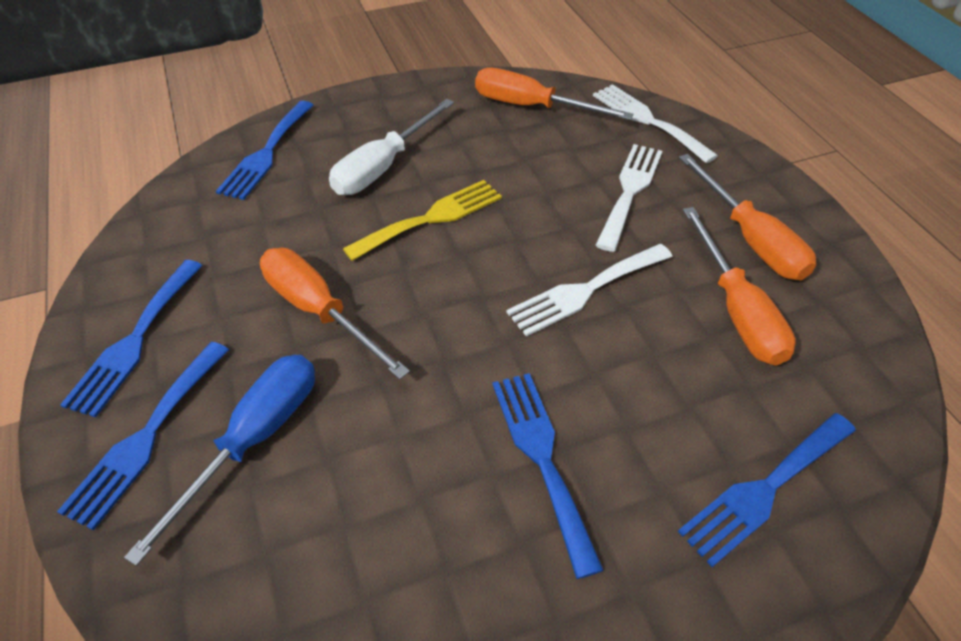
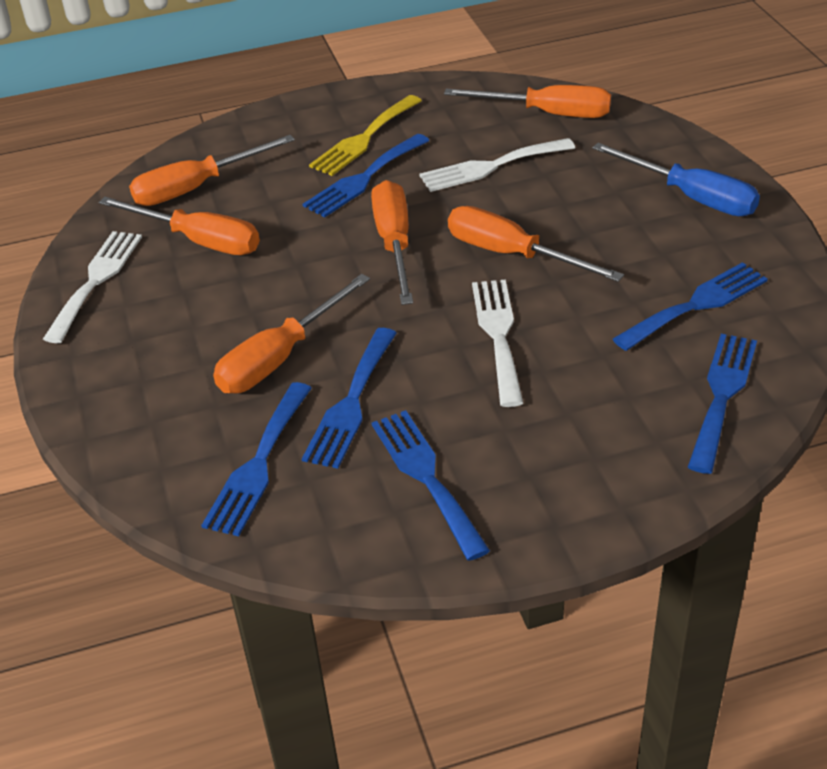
blue fork: 5 -> 6
orange screwdriver: 4 -> 6
white screwdriver: 1 -> 0

